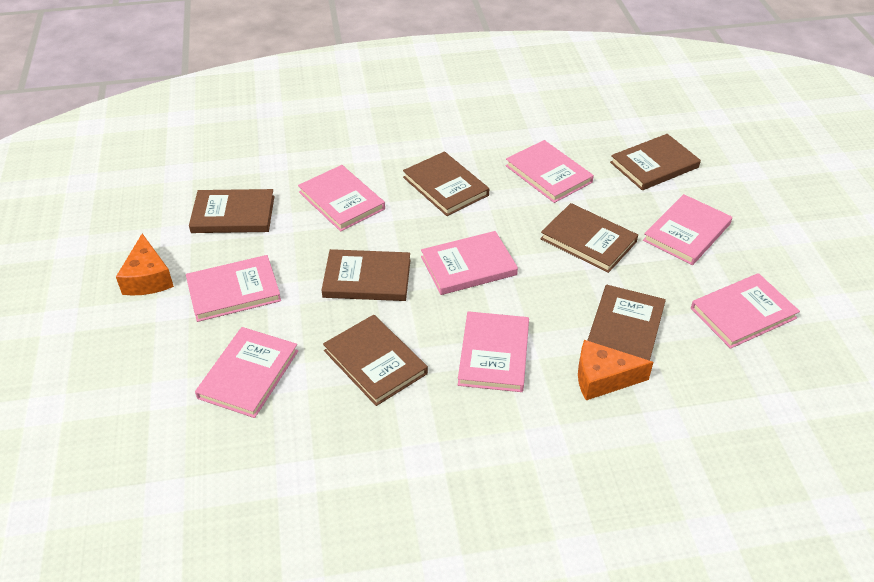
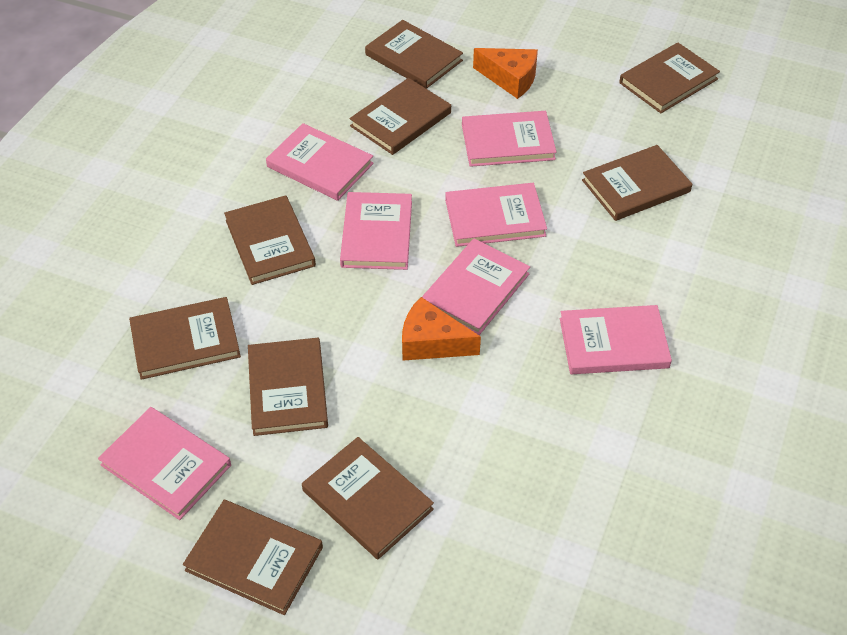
brown book: 7 -> 9
pink book: 8 -> 7

